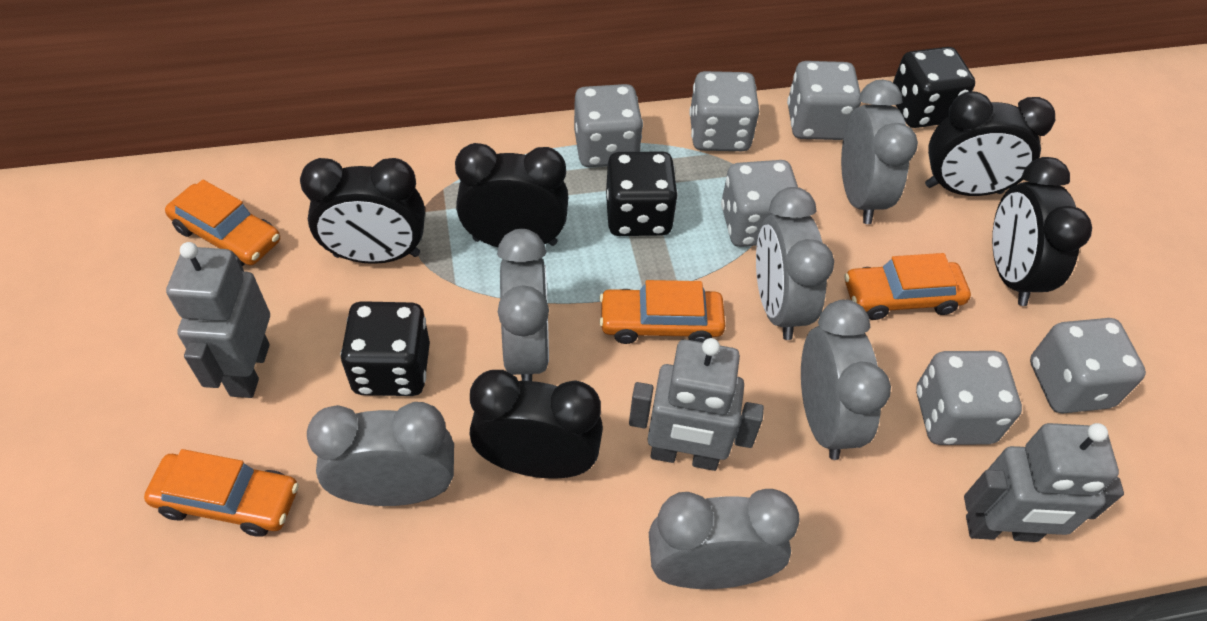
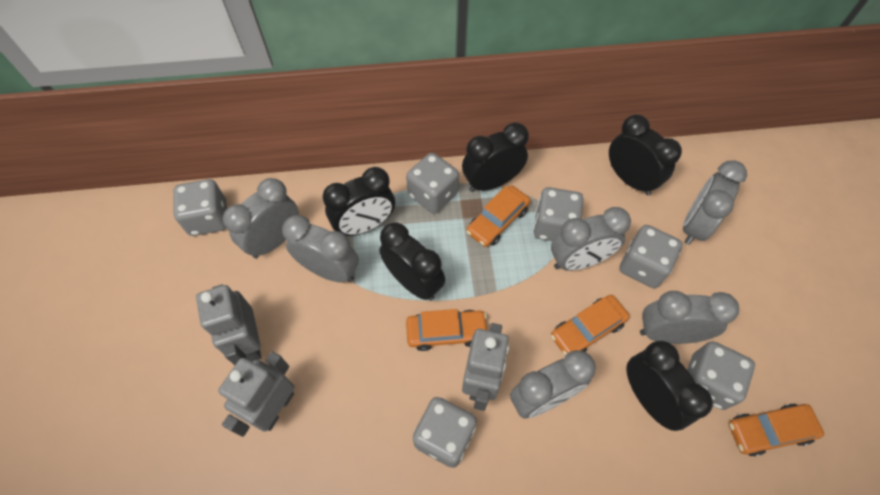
black dice: 3 -> 0

